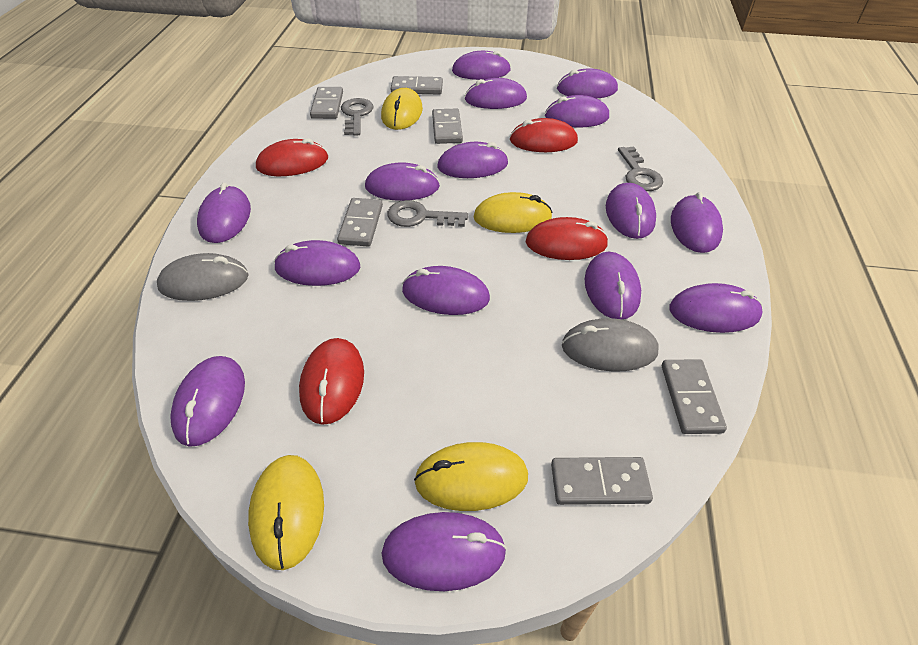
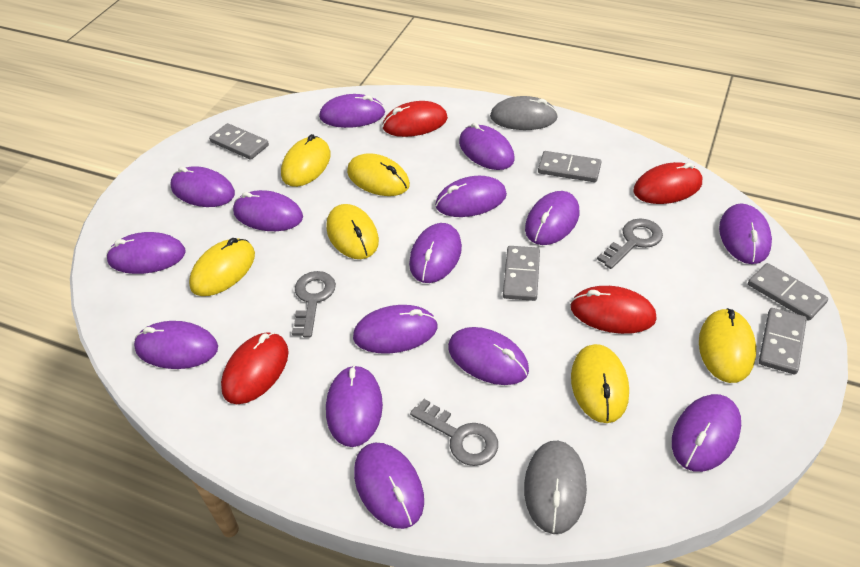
grey domino: 6 -> 5
yellow mouse: 4 -> 6

